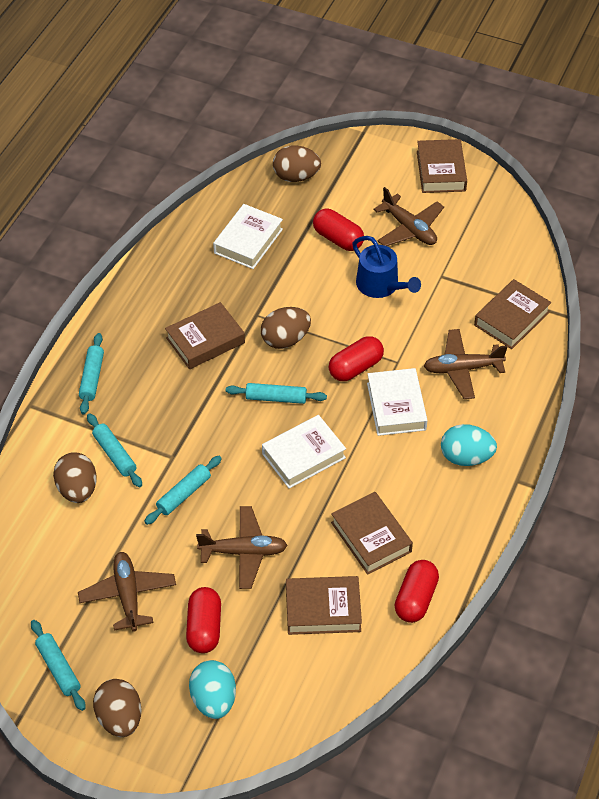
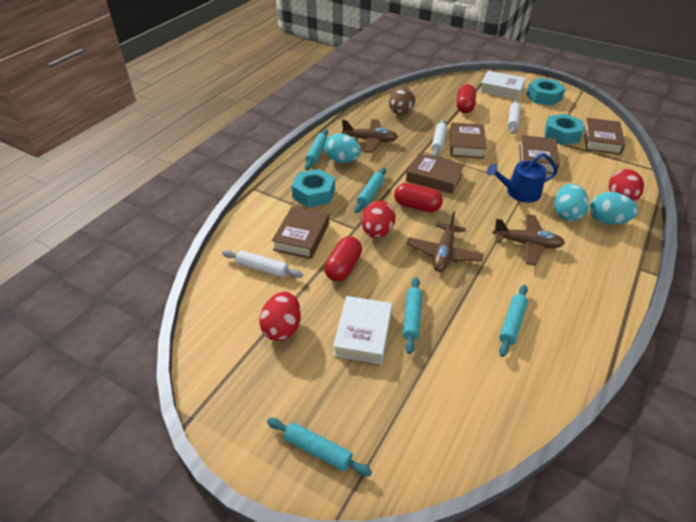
brown egg: 4 -> 1
brown plane: 4 -> 3
red capsule: 4 -> 3
red egg: 0 -> 3
turquoise egg: 2 -> 3
turquoise nut: 0 -> 3
white book: 3 -> 2
white rolling pin: 0 -> 3

